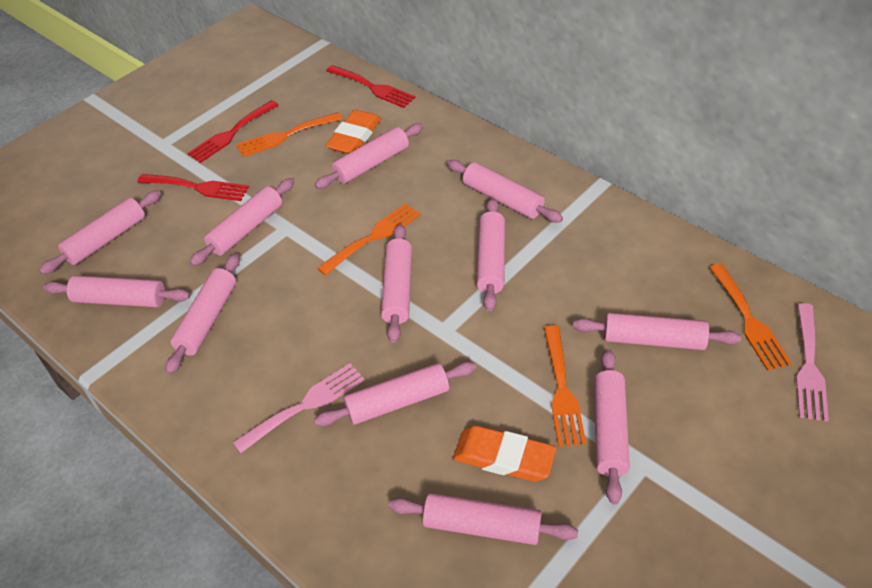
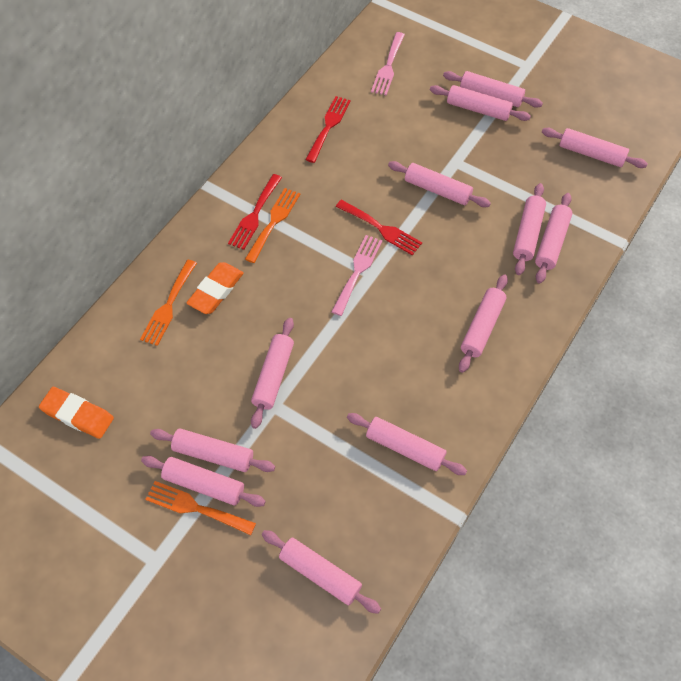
orange fork: 4 -> 3

